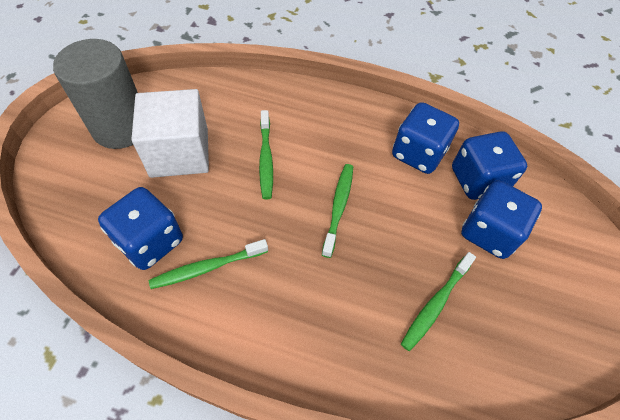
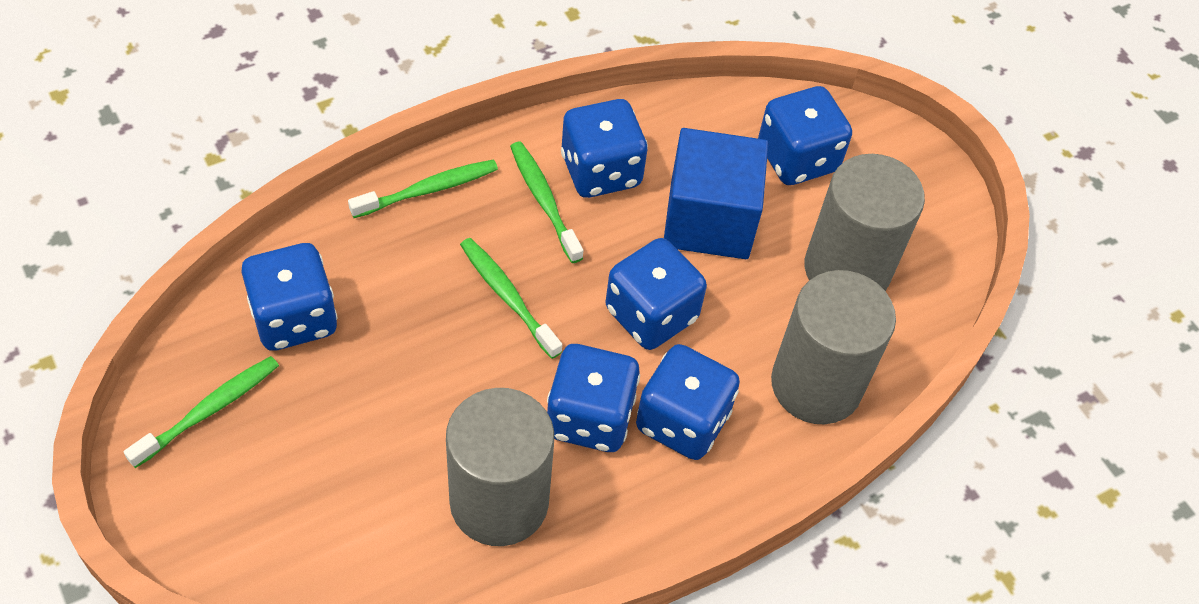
blue cube: 0 -> 1
blue dice: 4 -> 6
grey cylinder: 1 -> 3
white cube: 1 -> 0

